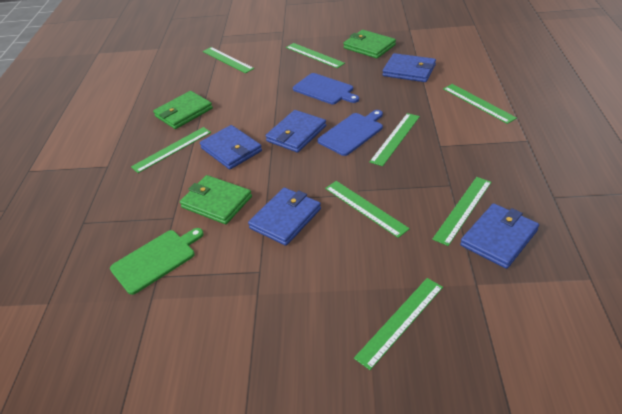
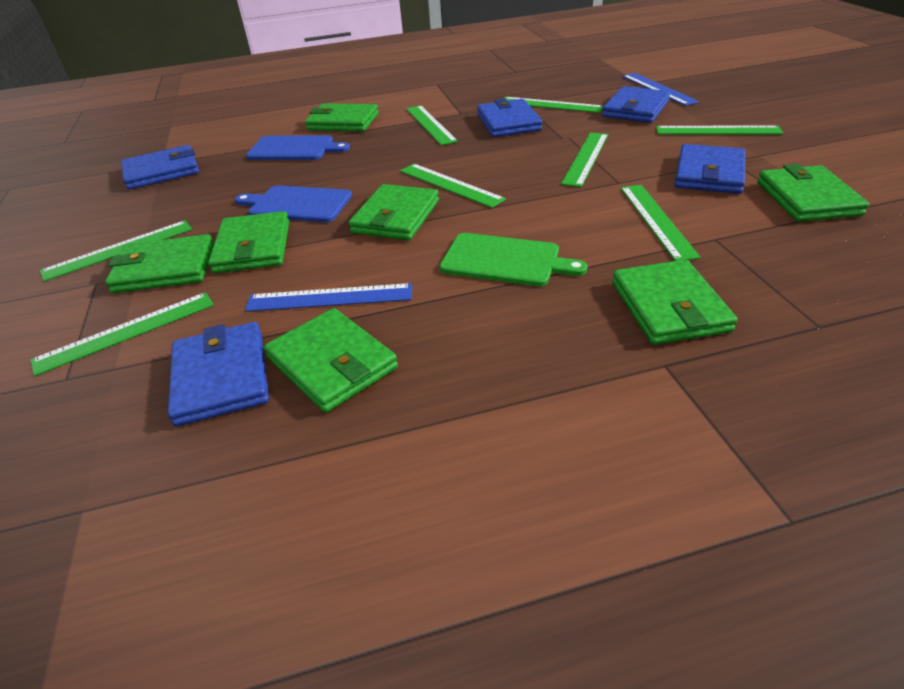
blue ruler: 0 -> 2
green wallet: 3 -> 7

